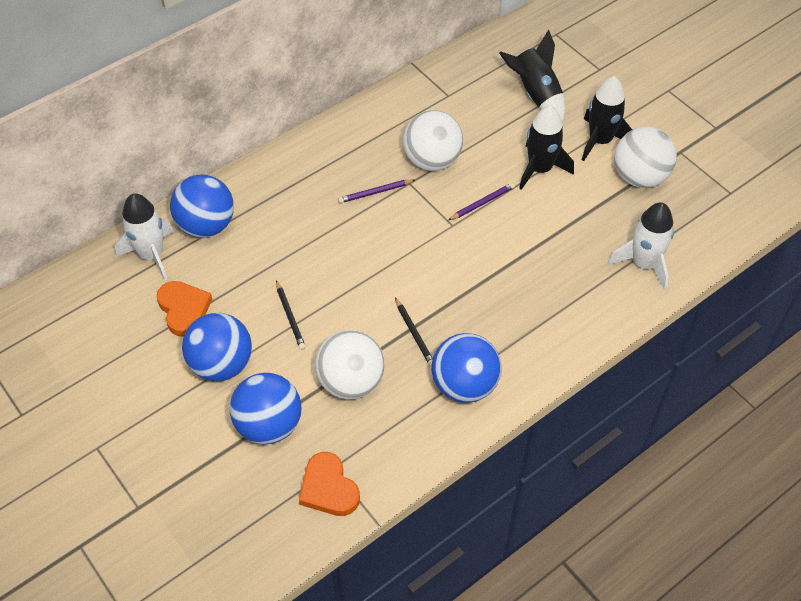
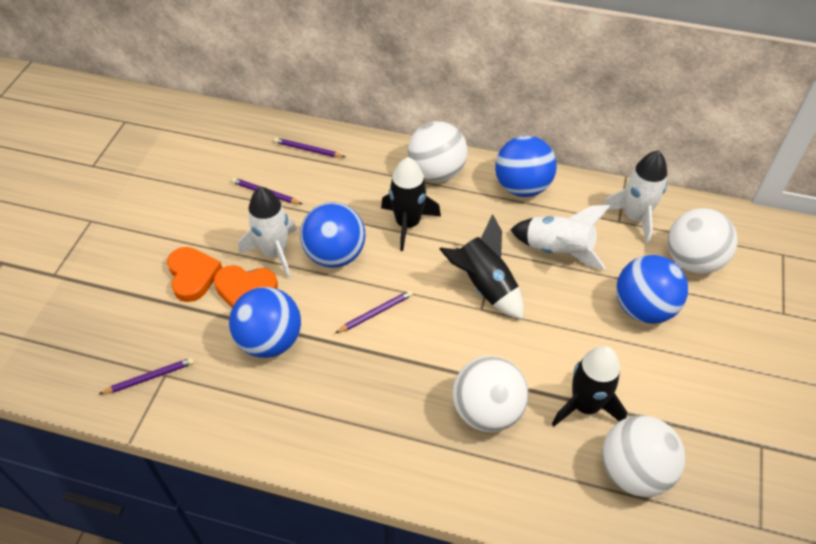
black pencil: 2 -> 0
purple pencil: 2 -> 4
white ball: 3 -> 4
white rocket: 2 -> 3

